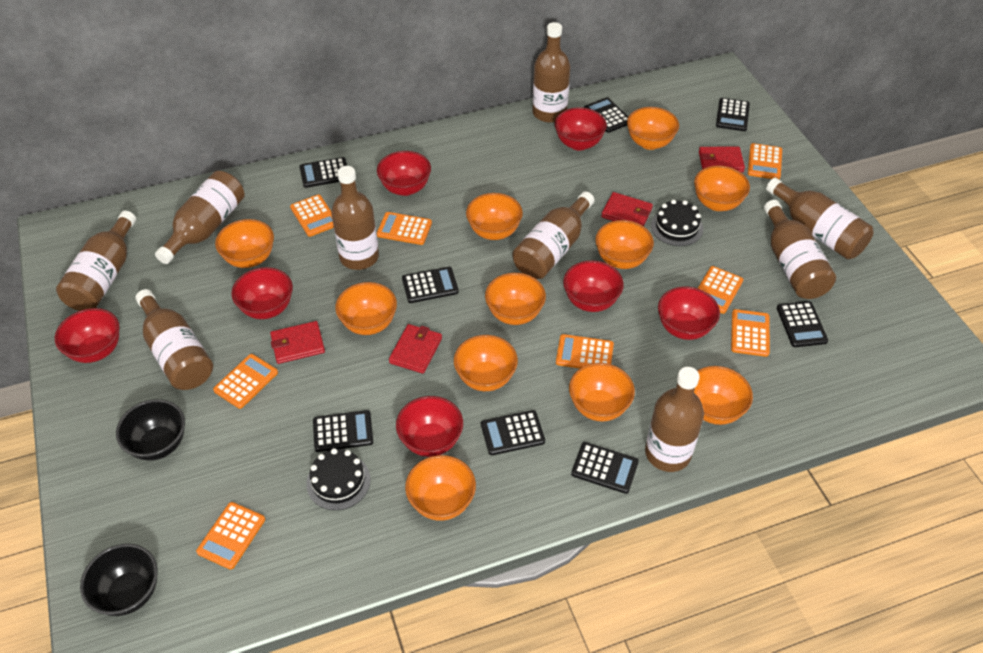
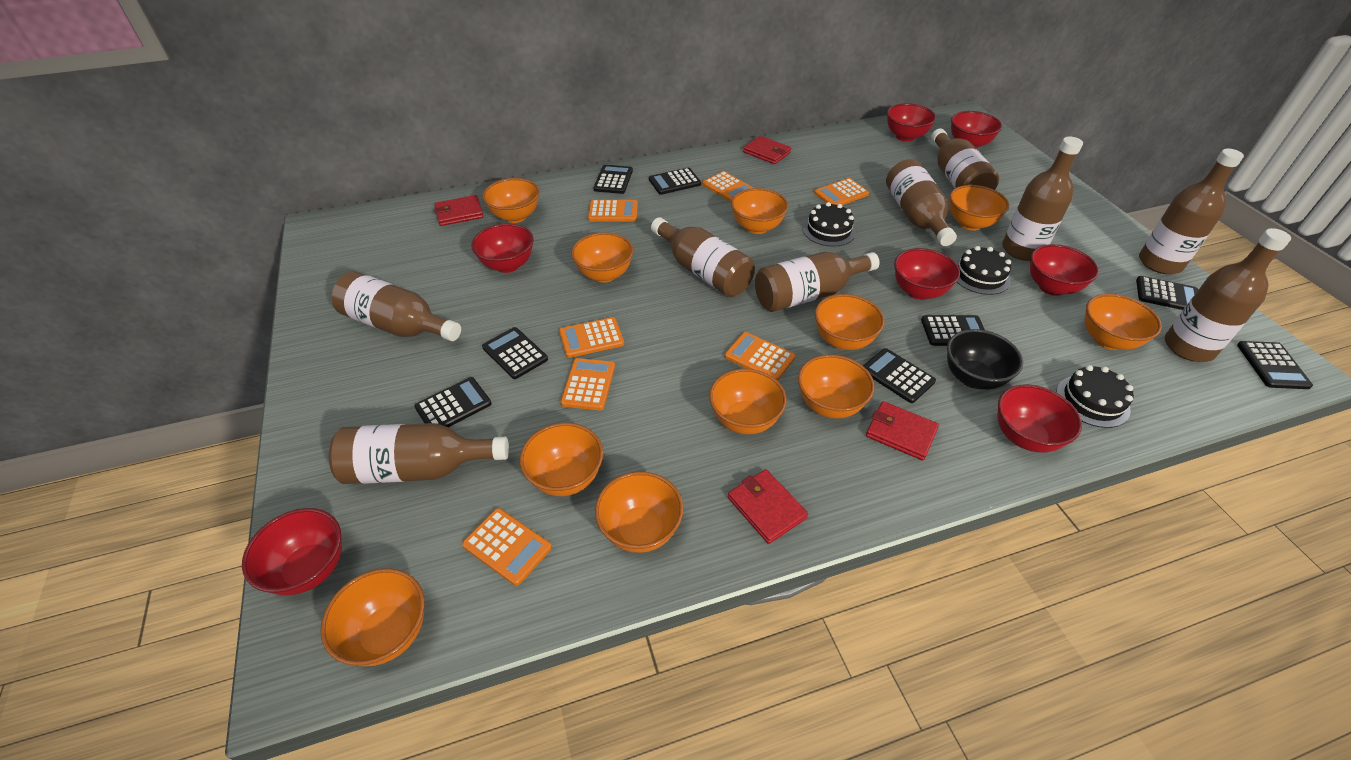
black bowl: 2 -> 1
black cake: 2 -> 3
orange calculator: 8 -> 7

